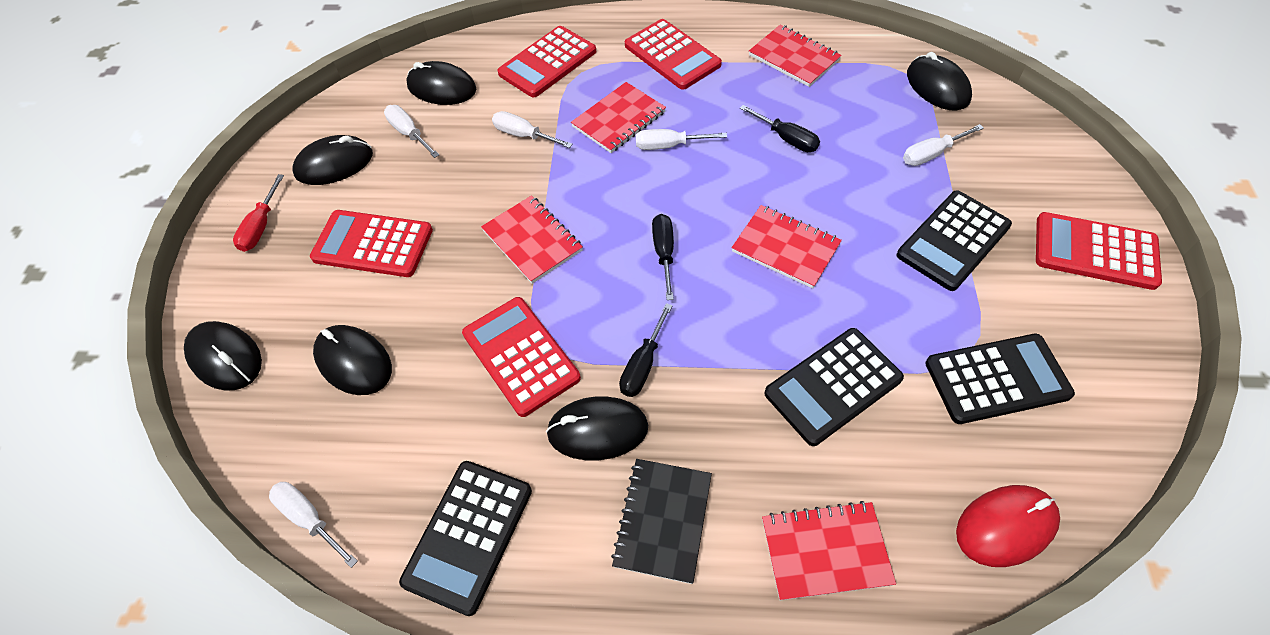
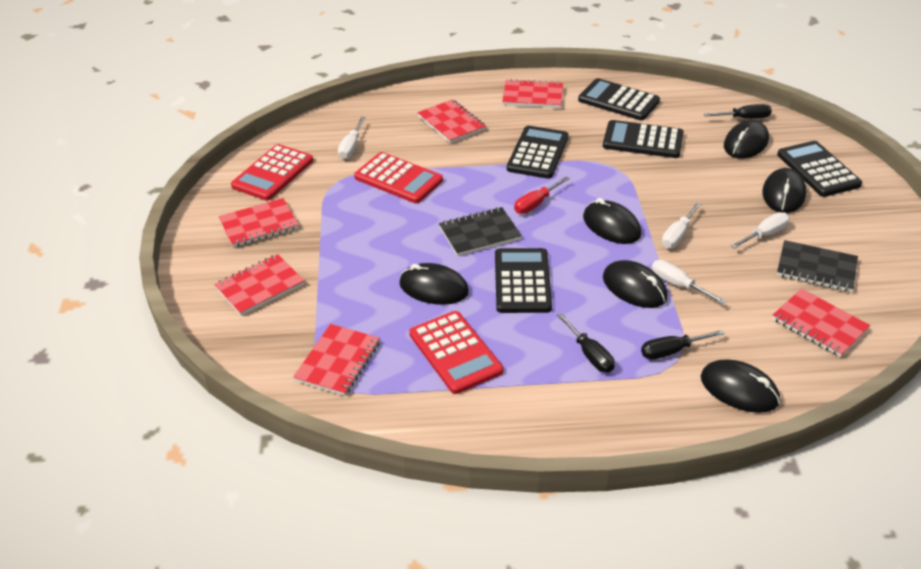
black calculator: 4 -> 5
black notebook: 1 -> 2
red calculator: 5 -> 3
red mouse: 1 -> 0
red notebook: 5 -> 6
white screwdriver: 5 -> 4

